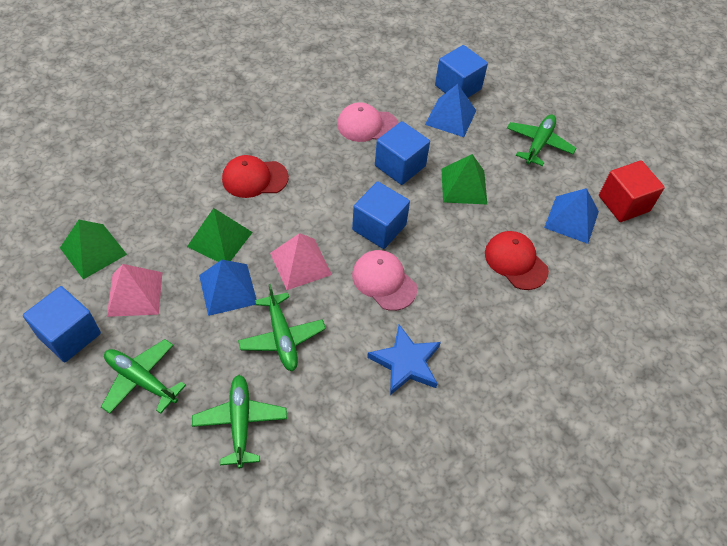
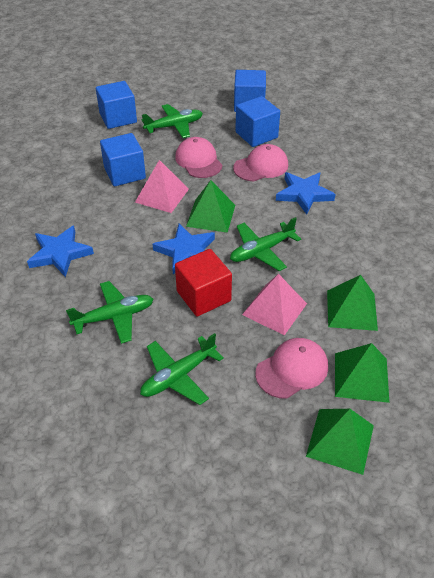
blue pyramid: 3 -> 0
blue star: 1 -> 3
green pyramid: 3 -> 4
pink cap: 2 -> 3
red cap: 2 -> 0

